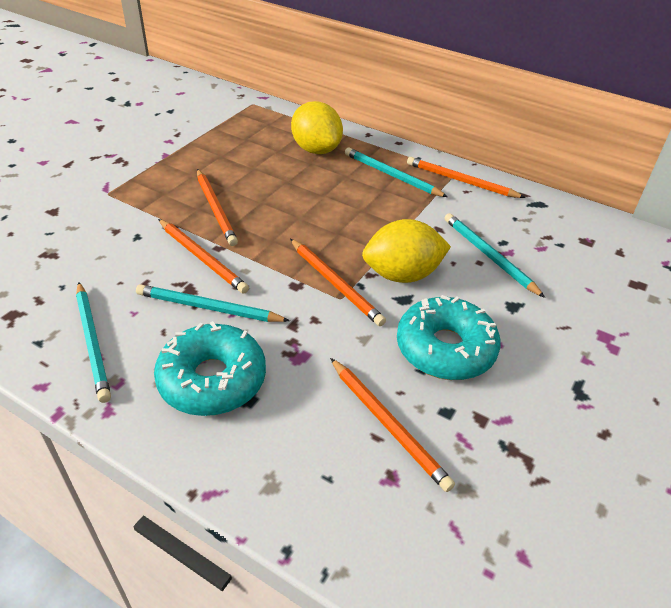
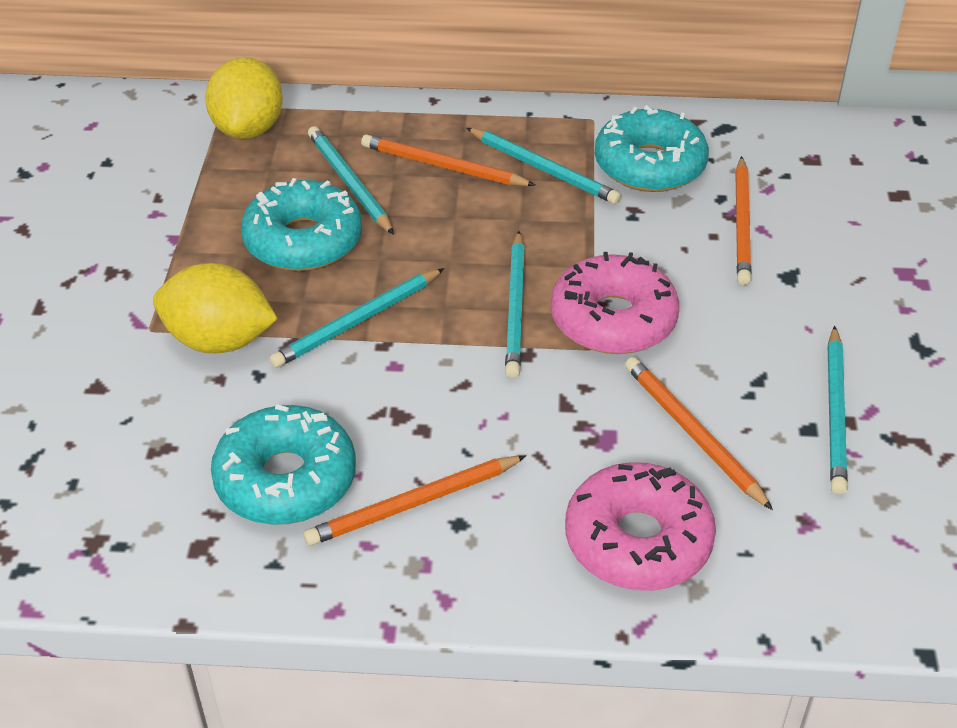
orange pencil: 5 -> 4
pink donut: 0 -> 2
turquoise donut: 2 -> 3
turquoise pencil: 4 -> 5

